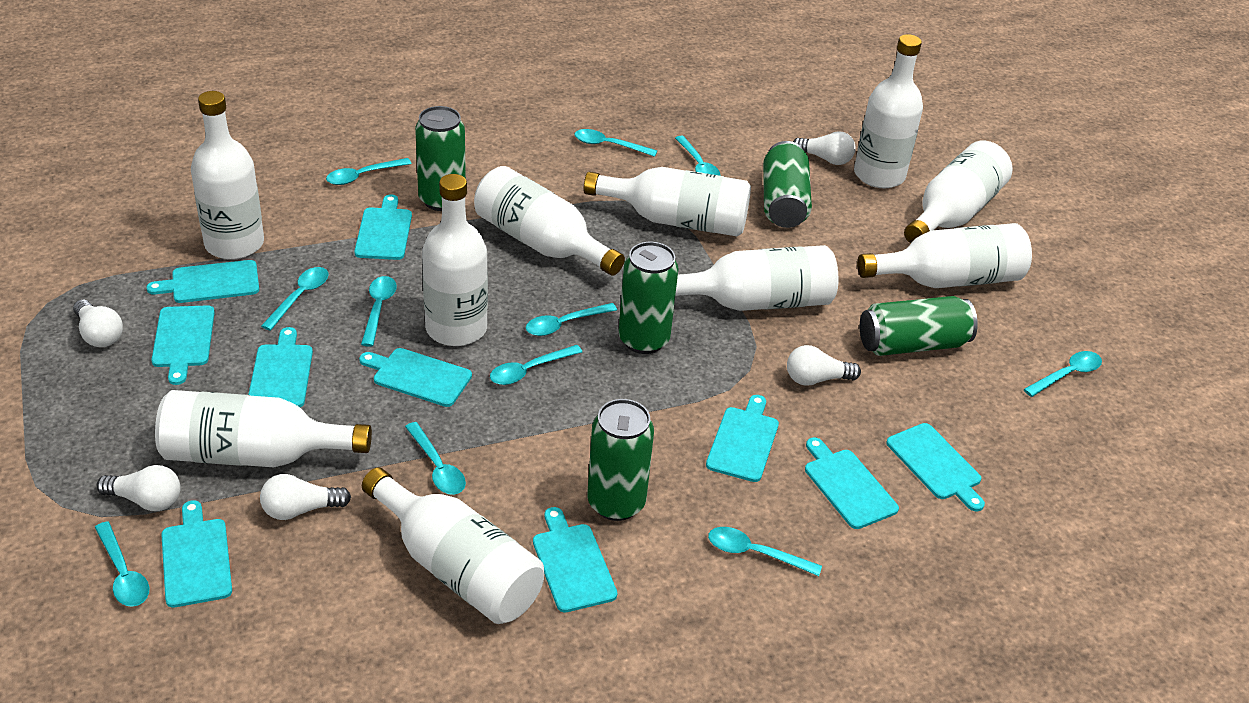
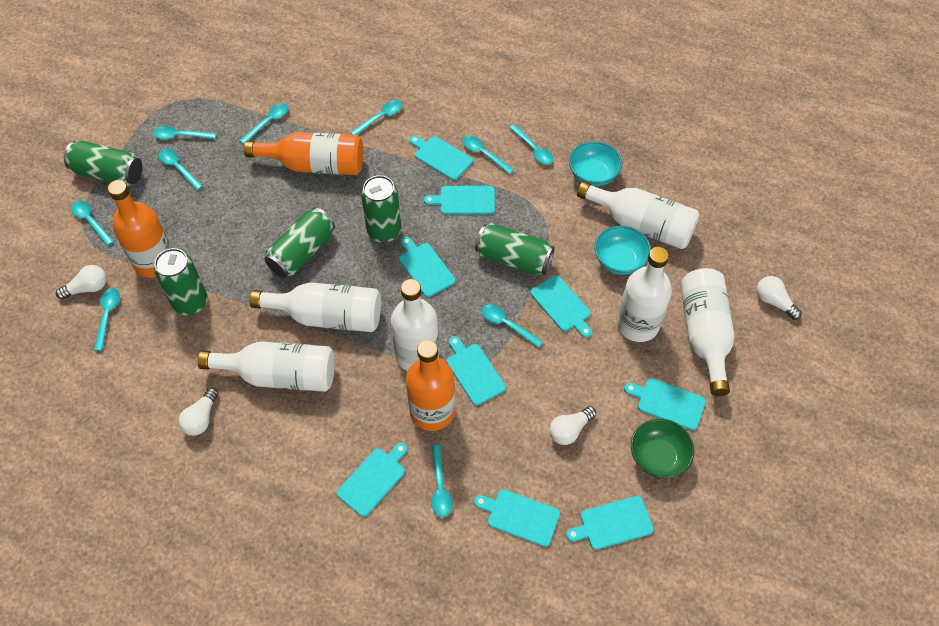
green bowl: 0 -> 1
orange bottle: 0 -> 3
turquoise bowl: 0 -> 2
turquoise cutting board: 10 -> 9
turquoise spoon: 11 -> 10
white bottle: 10 -> 6
white light bulb: 5 -> 4

